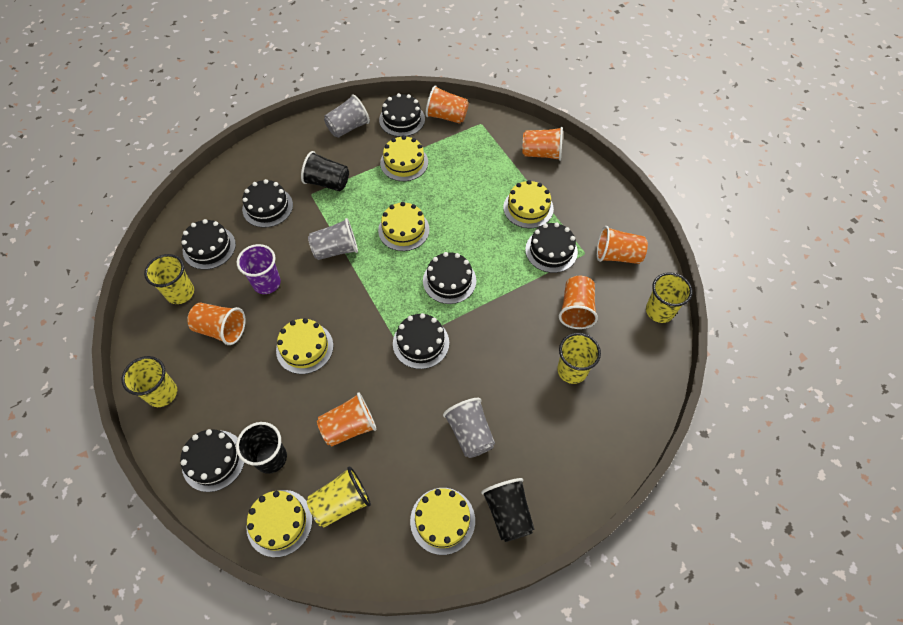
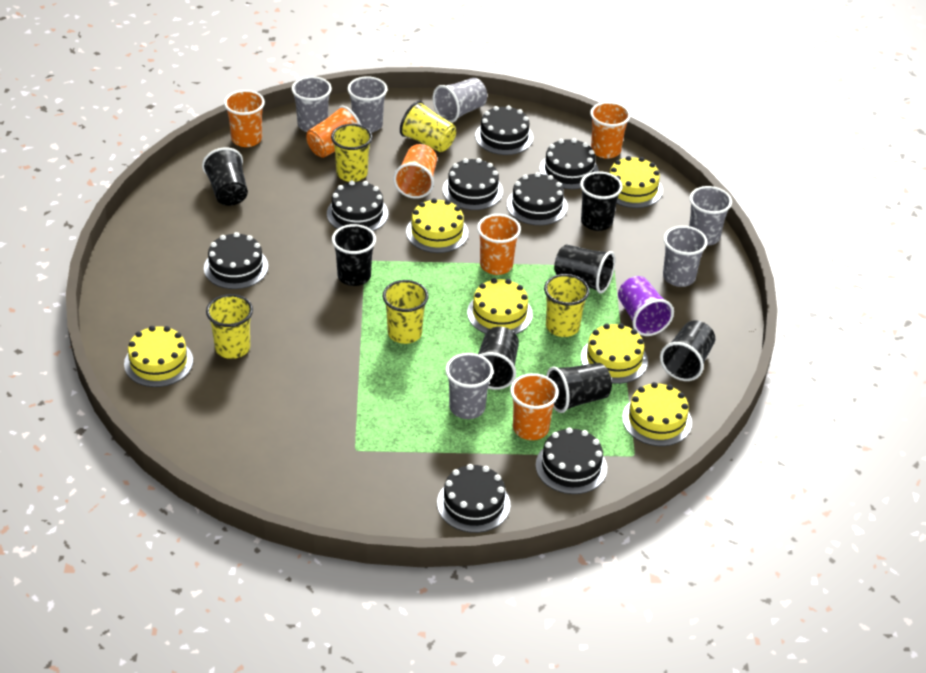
black cake: 7 -> 8
black cup: 3 -> 7
grey cup: 3 -> 6

